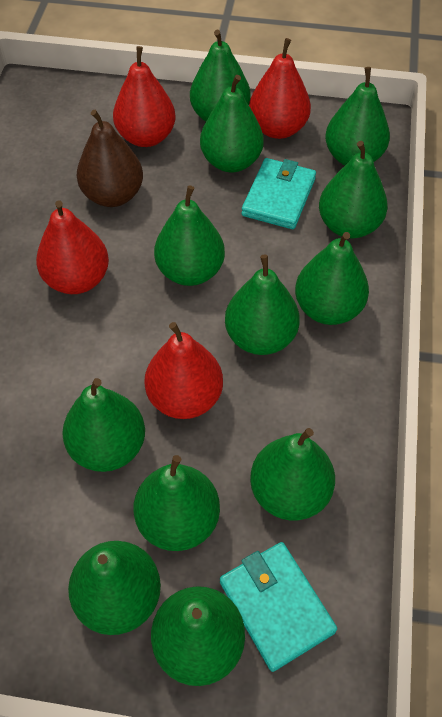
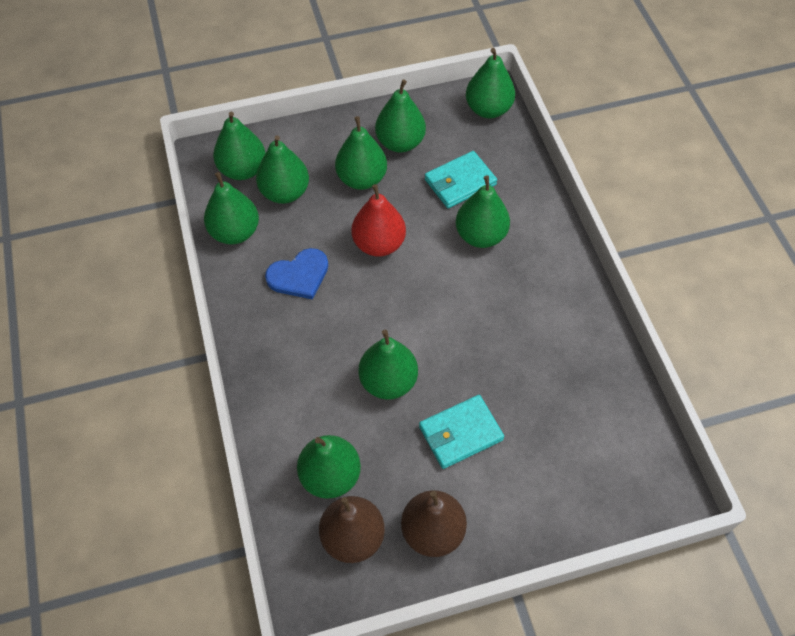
blue heart: 0 -> 1
brown pear: 1 -> 2
green pear: 12 -> 9
red pear: 4 -> 1

